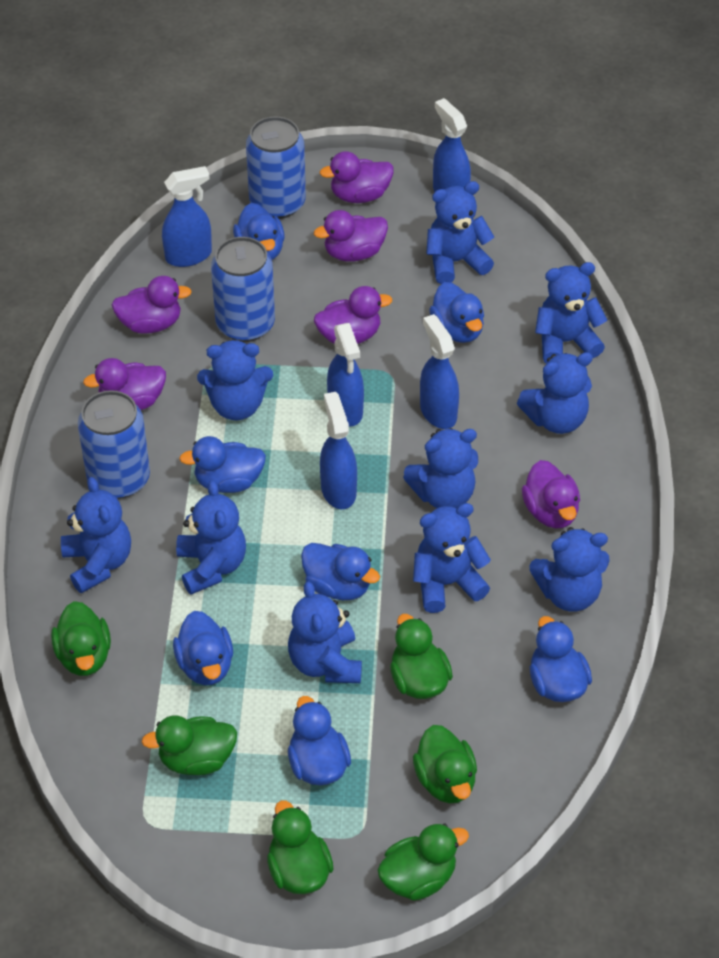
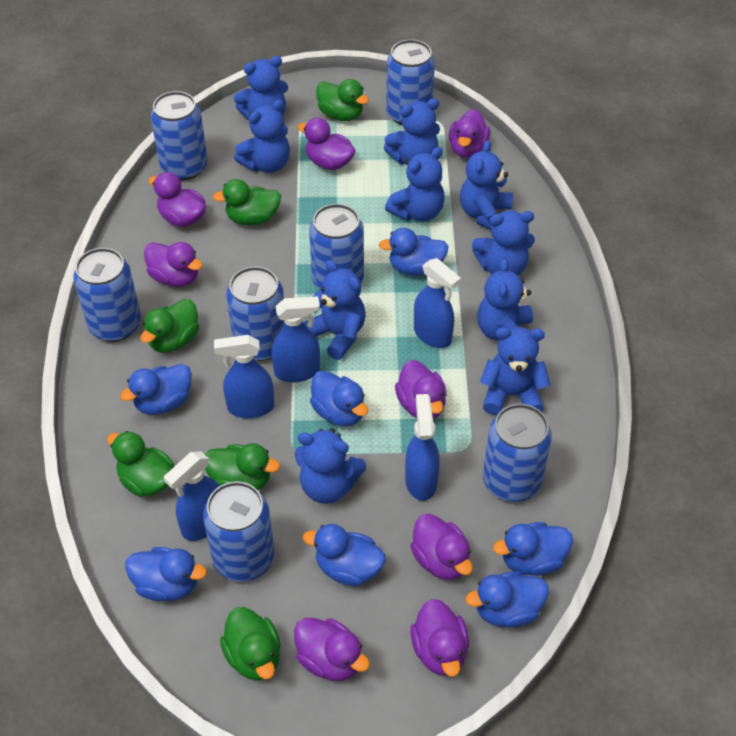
blue can: 3 -> 7
purple duck: 6 -> 8

